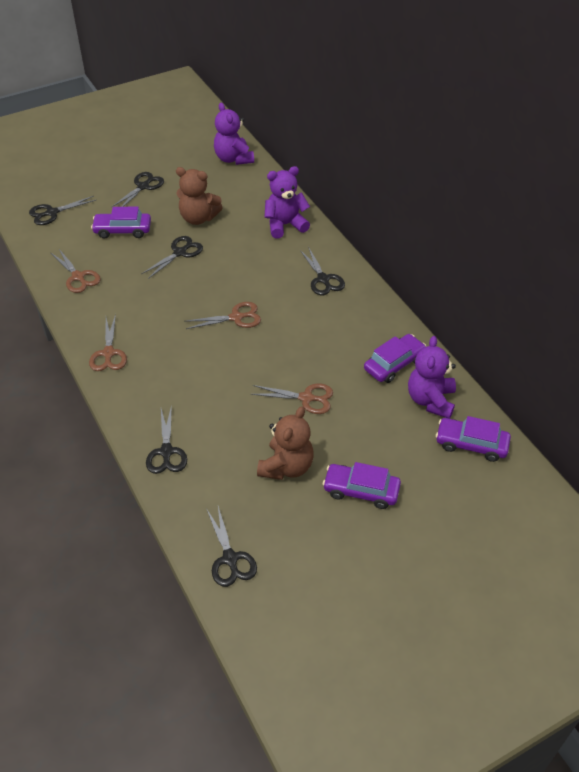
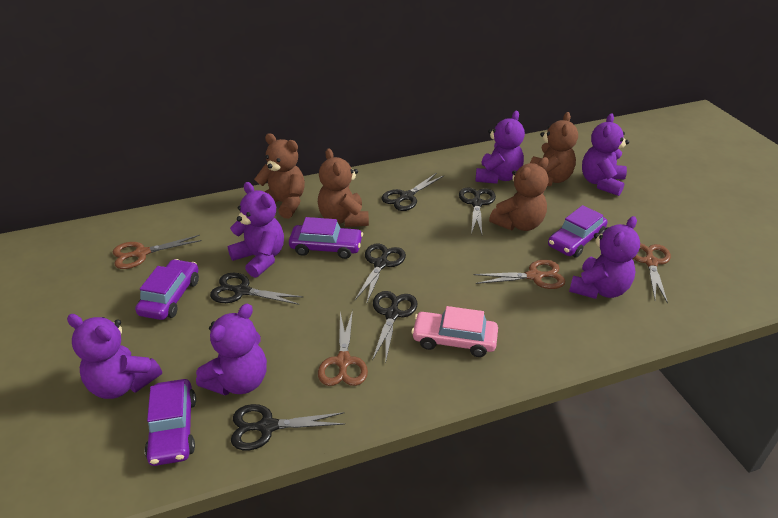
brown teddy bear: 2 -> 4
pink car: 0 -> 1
purple teddy bear: 3 -> 6

